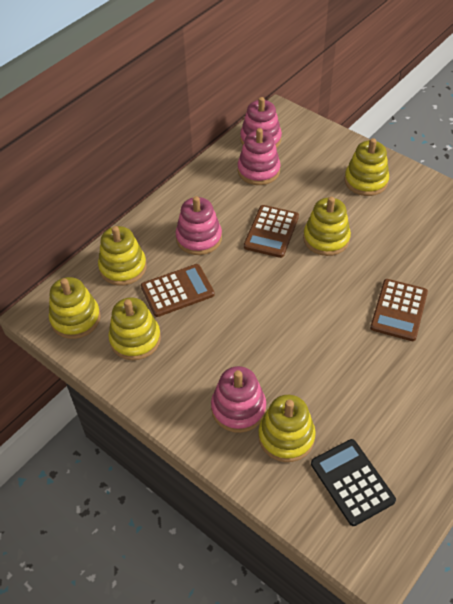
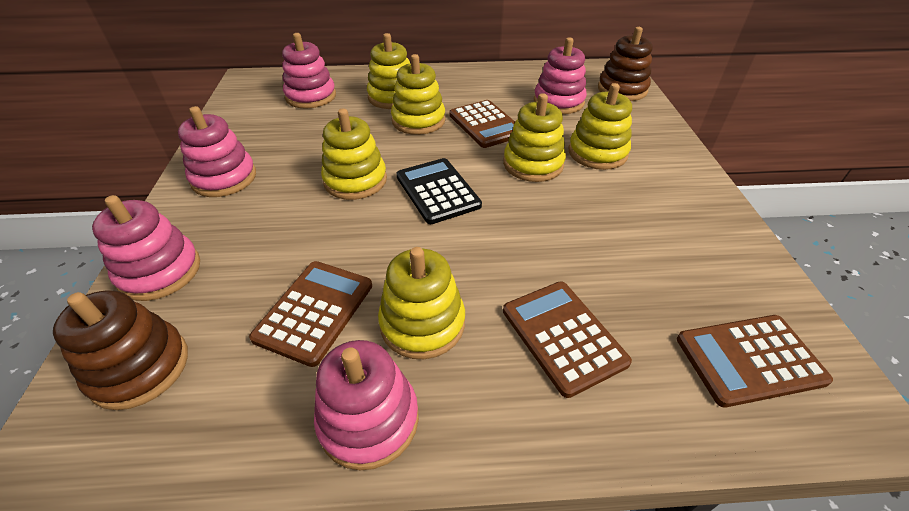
brown calculator: 3 -> 4
brown stacking toy: 0 -> 2
pink stacking toy: 4 -> 5

